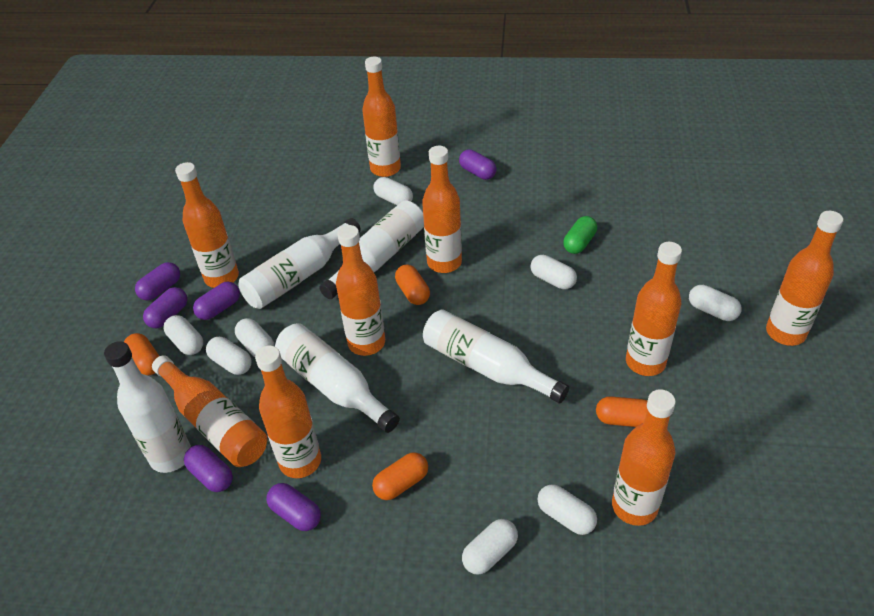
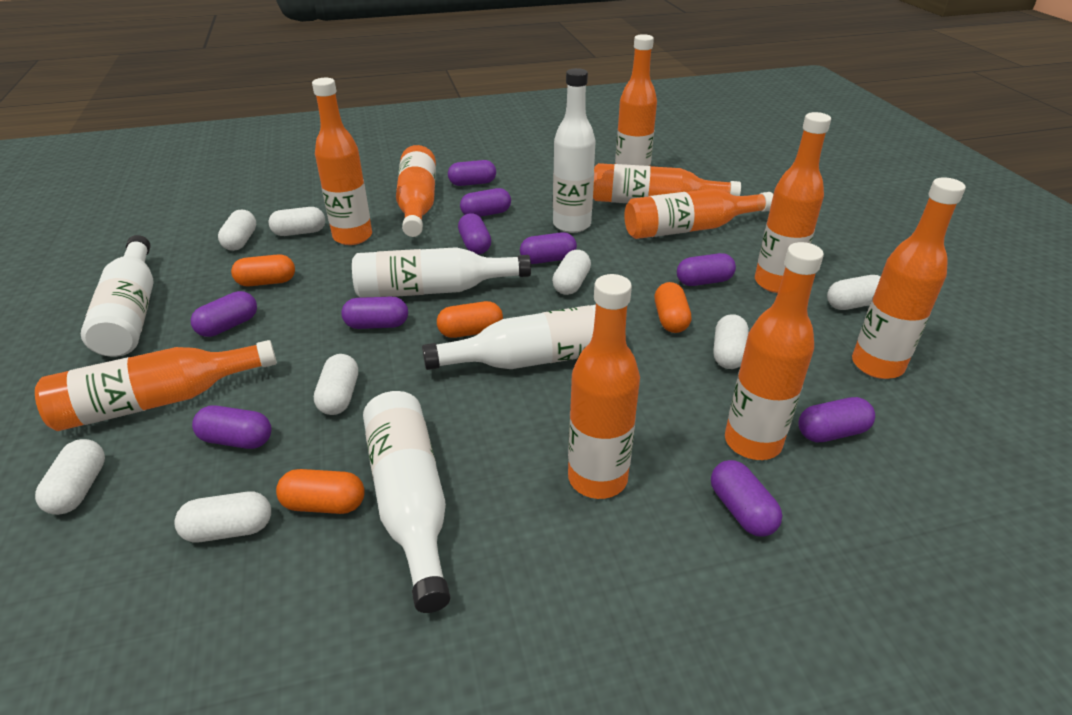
green capsule: 1 -> 0
orange bottle: 9 -> 10
purple capsule: 6 -> 10

